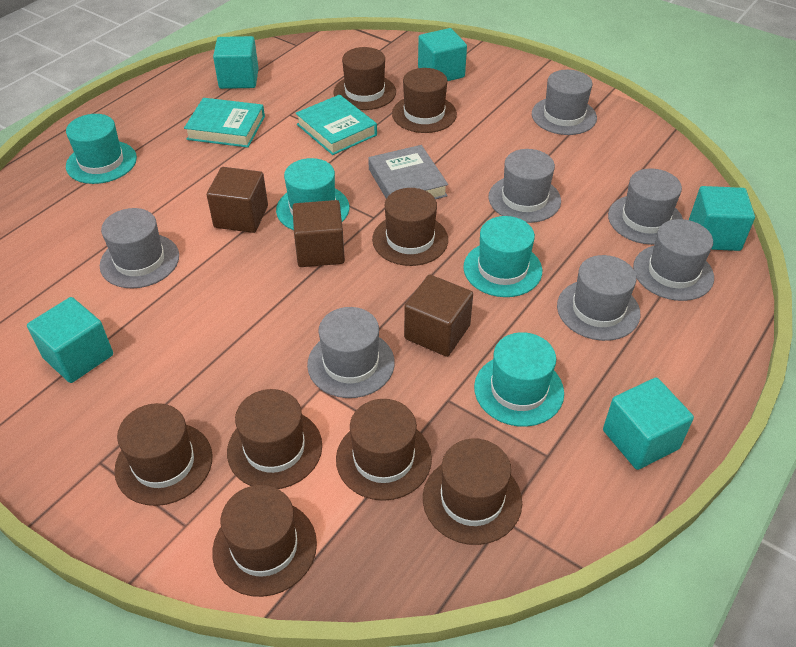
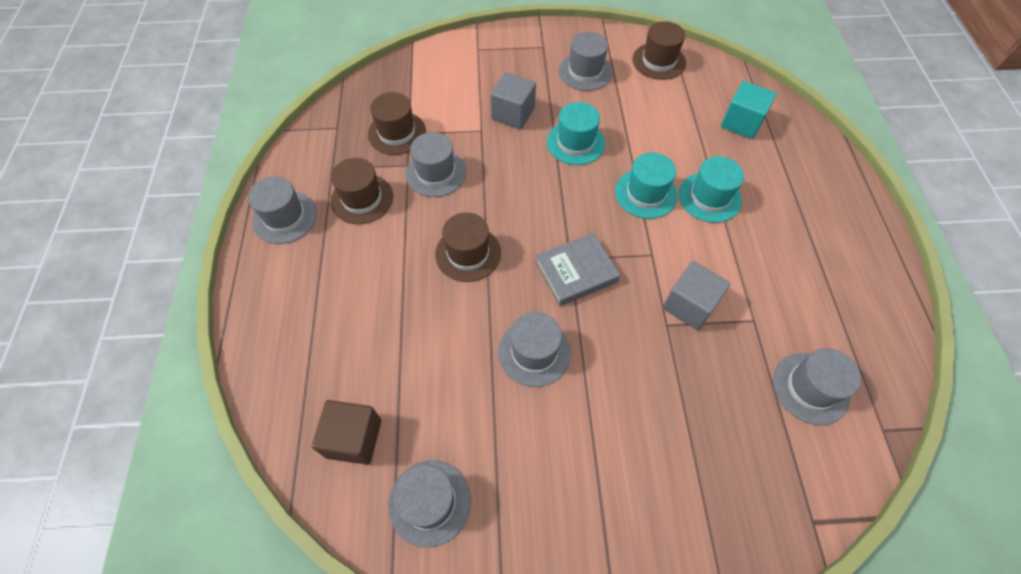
brown cube: 3 -> 1
brown hat: 8 -> 4
grey cube: 0 -> 2
grey hat: 7 -> 6
turquoise book: 2 -> 0
turquoise cube: 5 -> 1
turquoise hat: 4 -> 3

